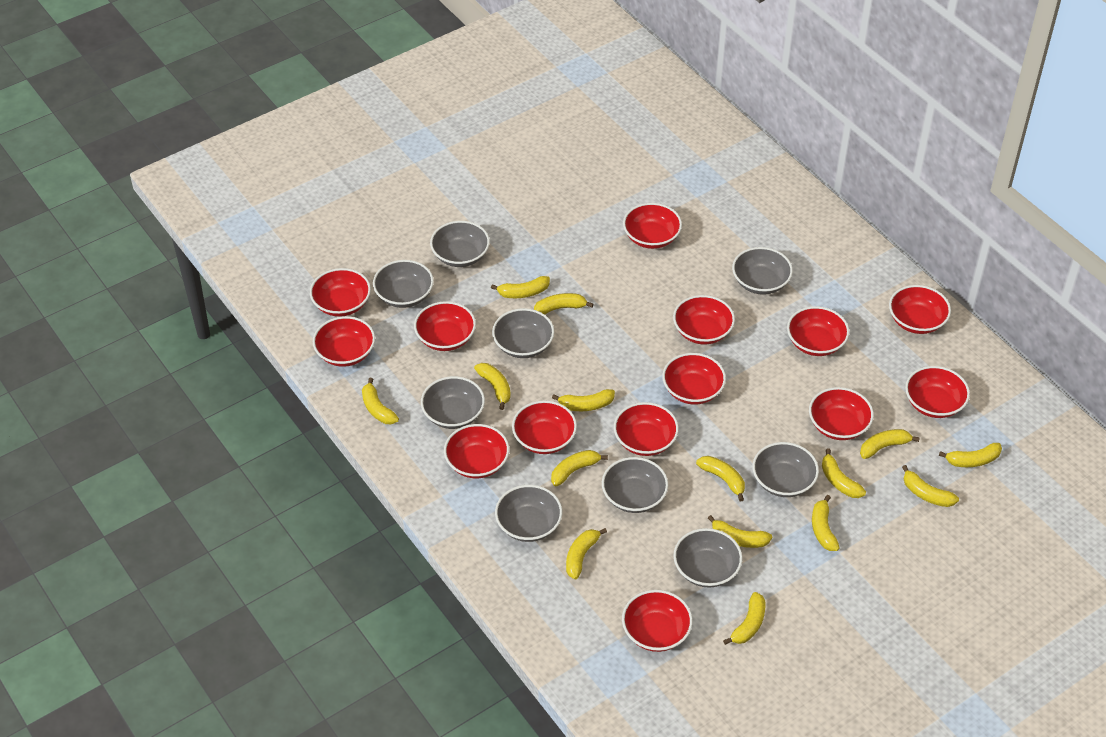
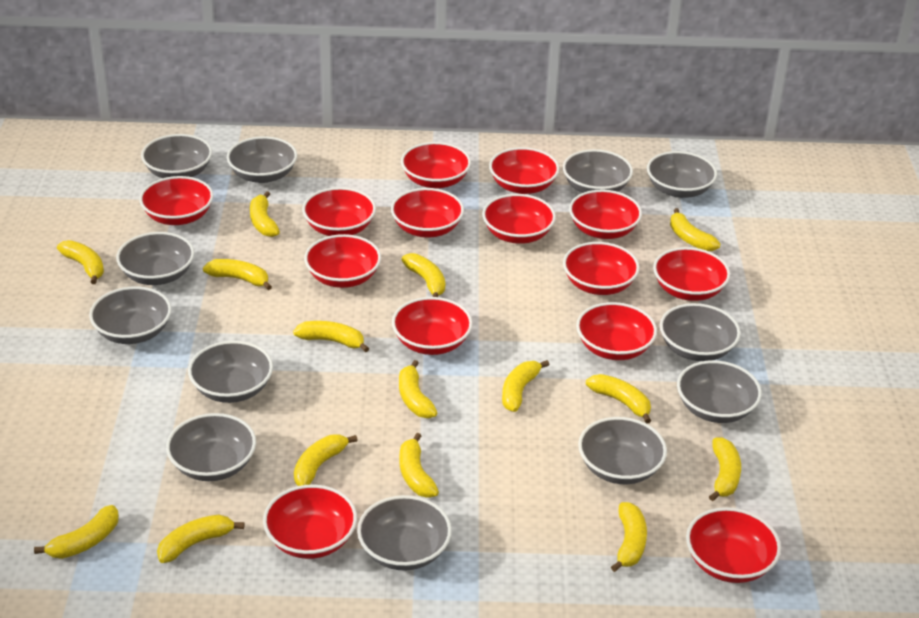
grey bowl: 9 -> 12

